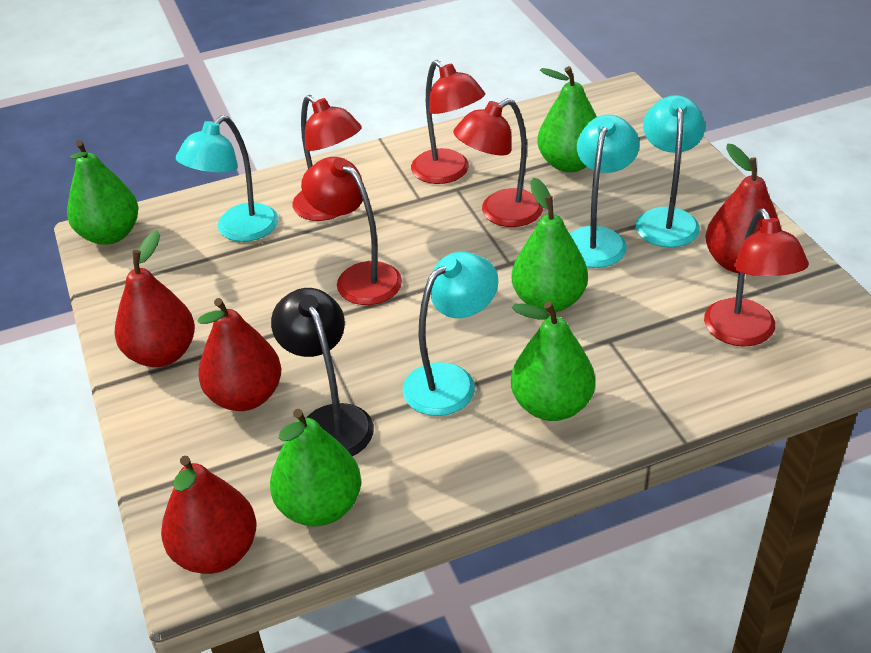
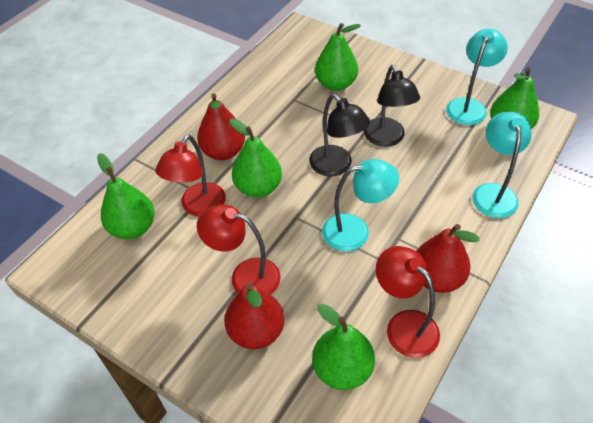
black lamp: 1 -> 2
red lamp: 5 -> 3
red pear: 4 -> 3
turquoise lamp: 4 -> 3

